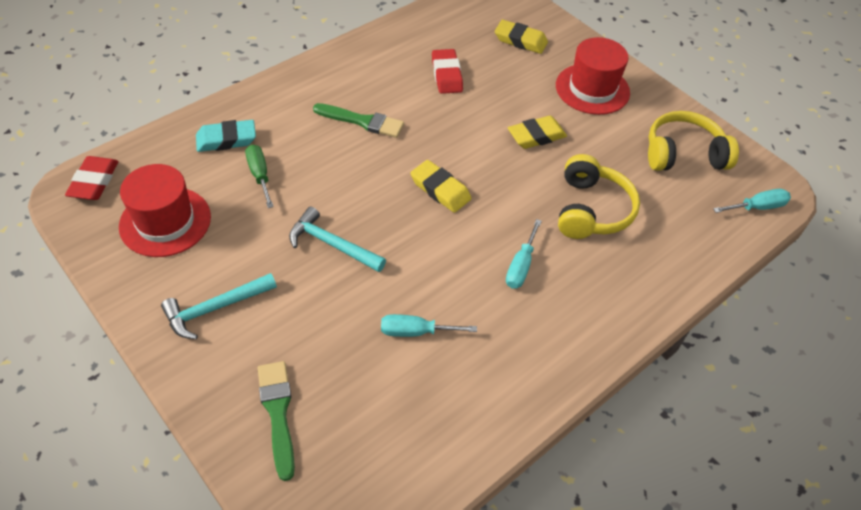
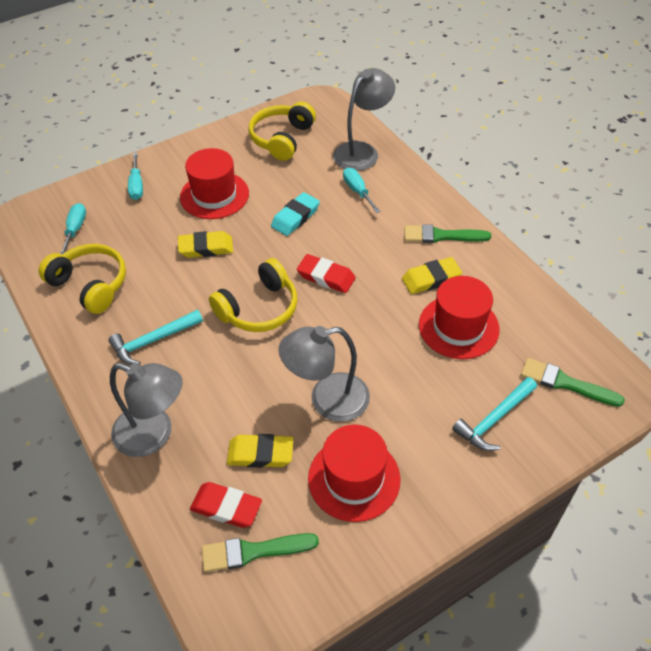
green brush: 2 -> 3
green screwdriver: 1 -> 0
grey lamp: 0 -> 3
red hat: 2 -> 3
yellow headphones: 2 -> 3

